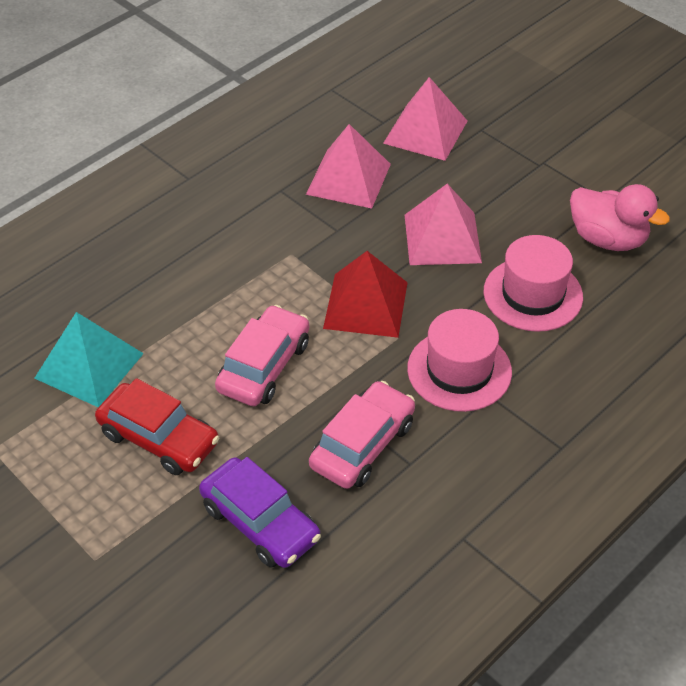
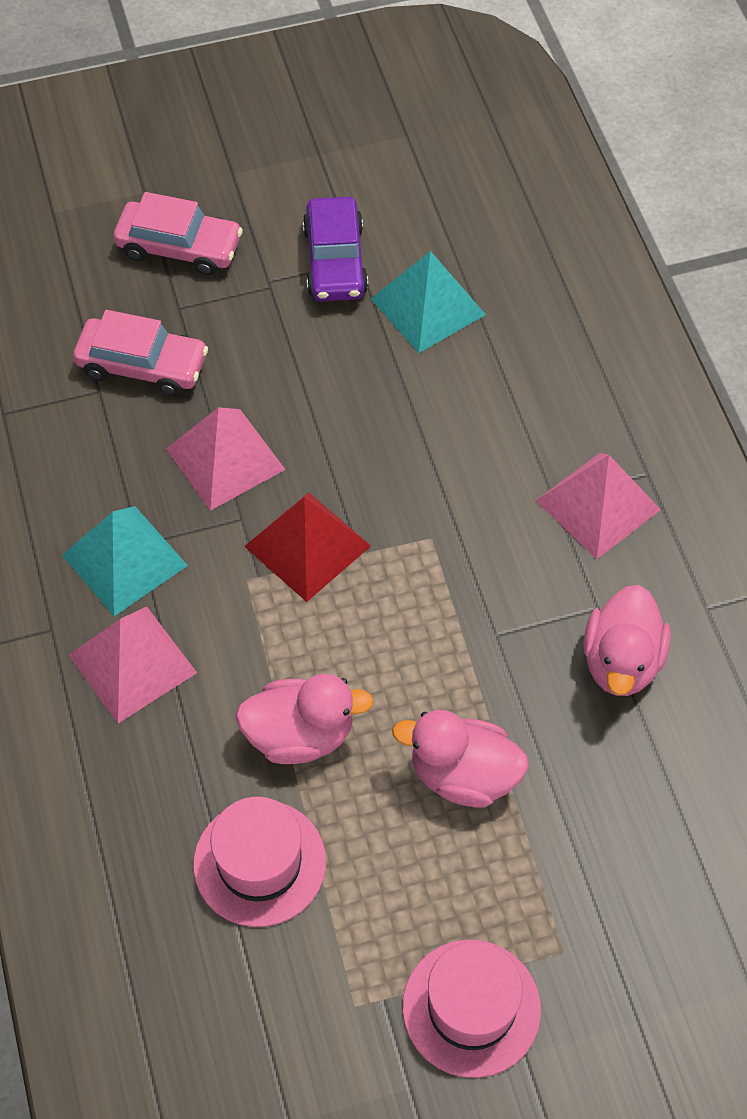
pink duck: 1 -> 3
red car: 1 -> 0
turquoise pyramid: 1 -> 2

